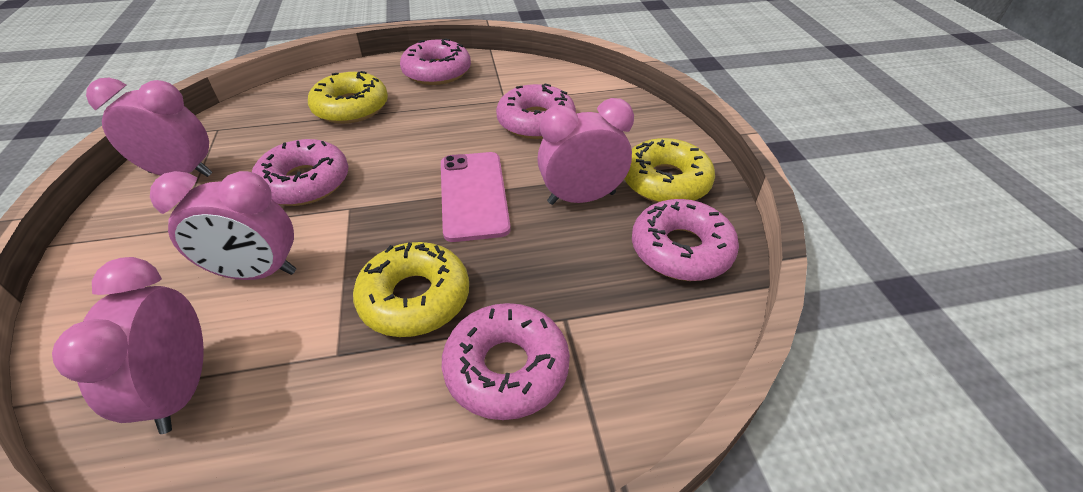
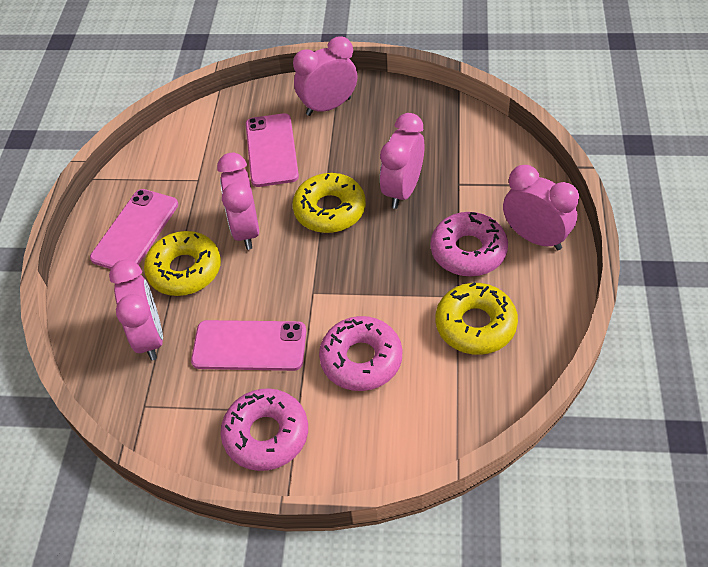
pink clock: 4 -> 5
pink donut: 5 -> 3
pink phone: 1 -> 3

